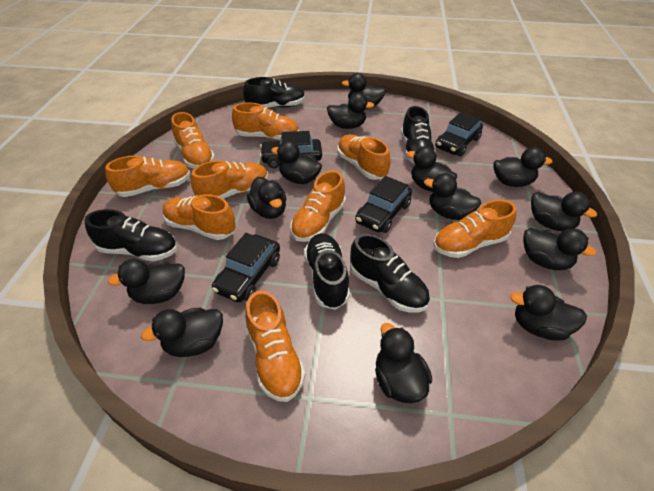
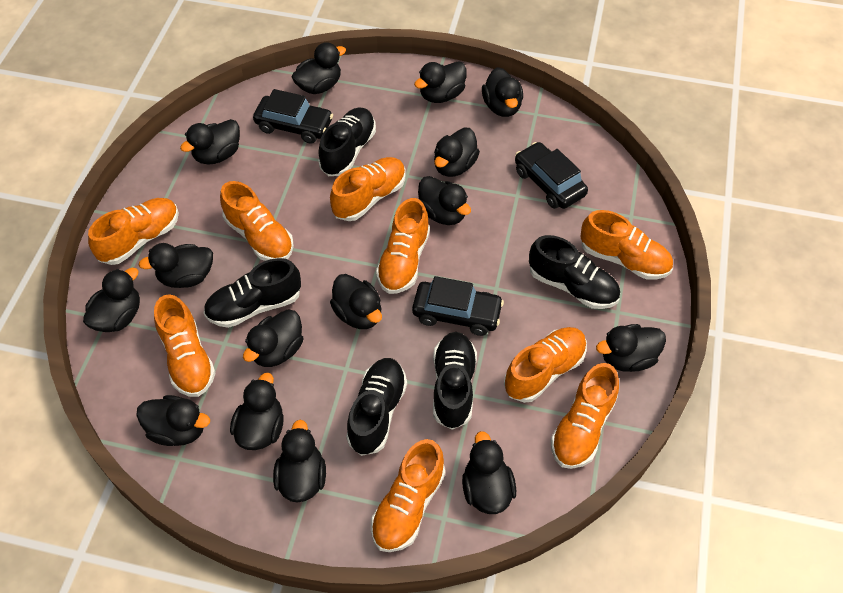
black car: 4 -> 3
black duck: 13 -> 15

